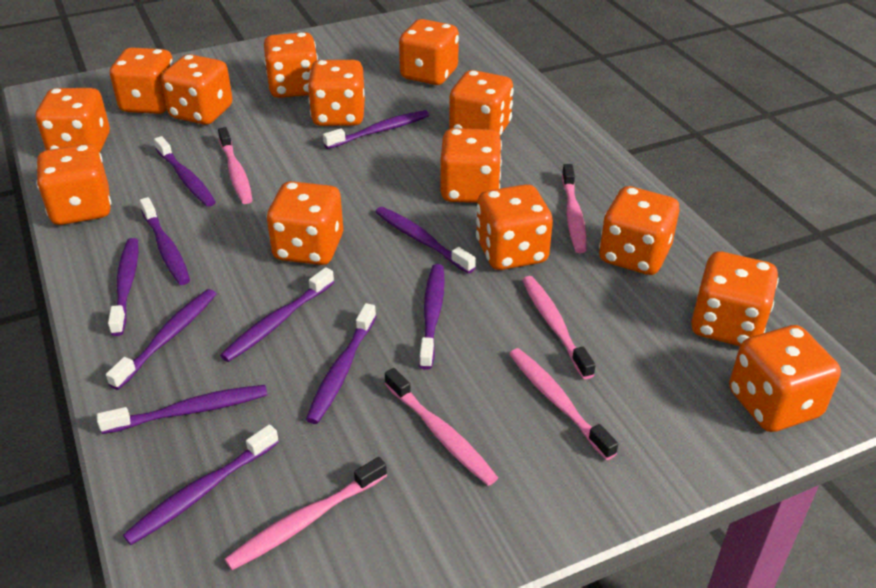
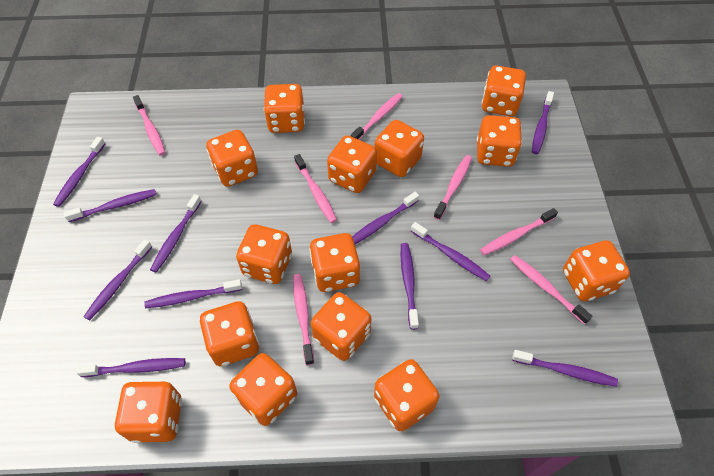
pink toothbrush: 6 -> 7

